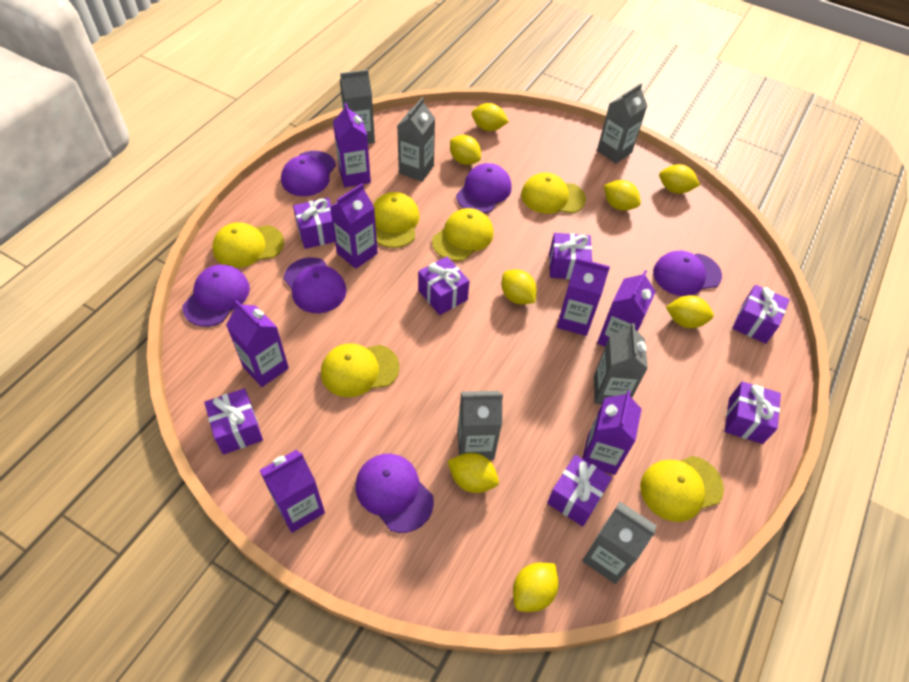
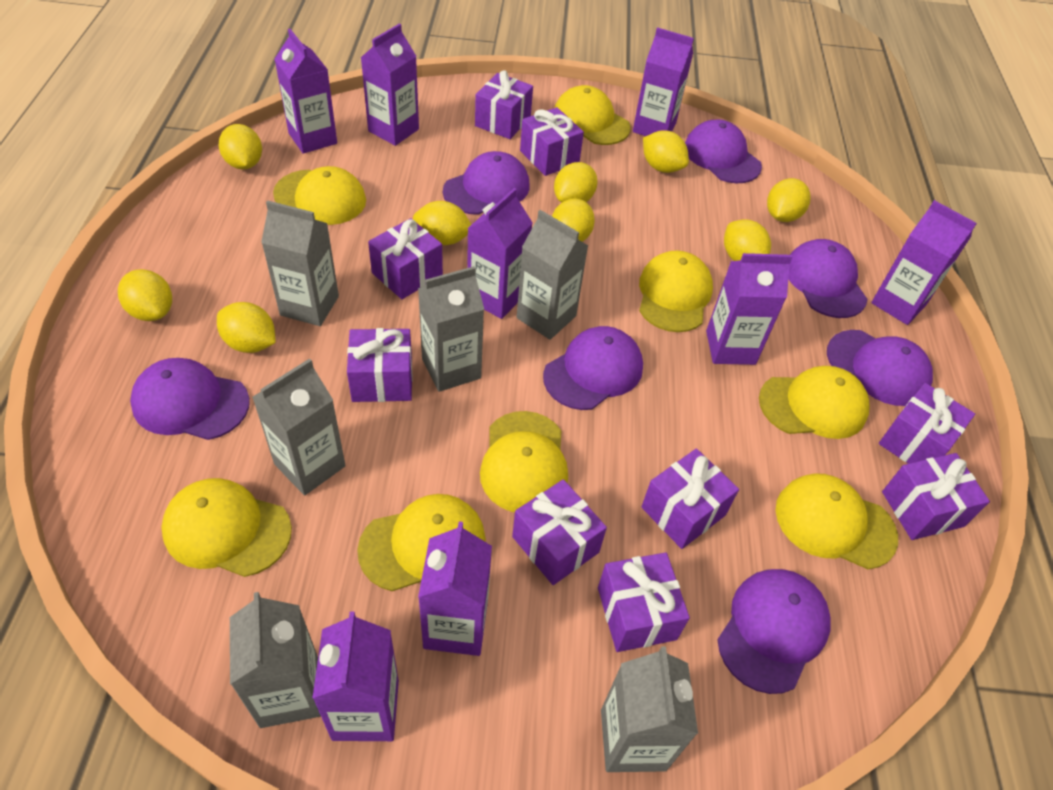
purple cap: 6 -> 7
purple carton: 7 -> 8
purple gift: 7 -> 9
yellow cap: 6 -> 8
yellow lemon: 8 -> 9

